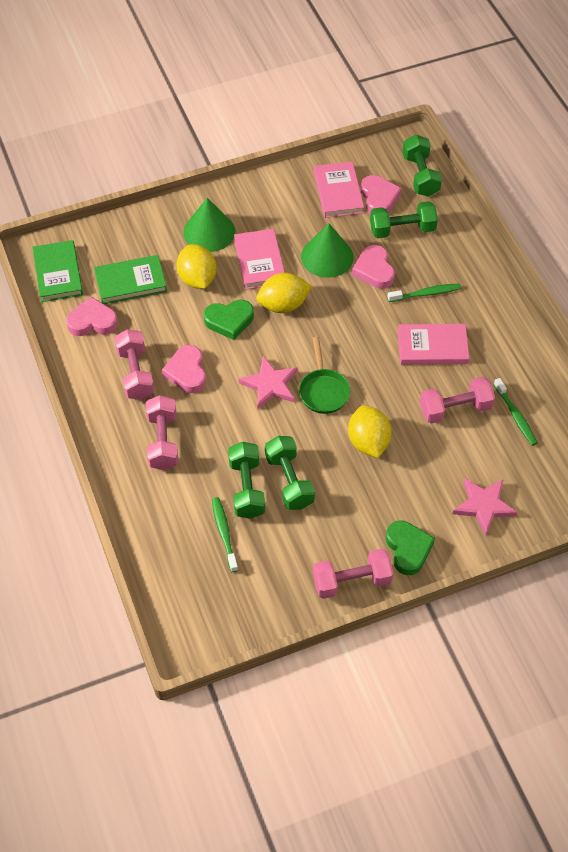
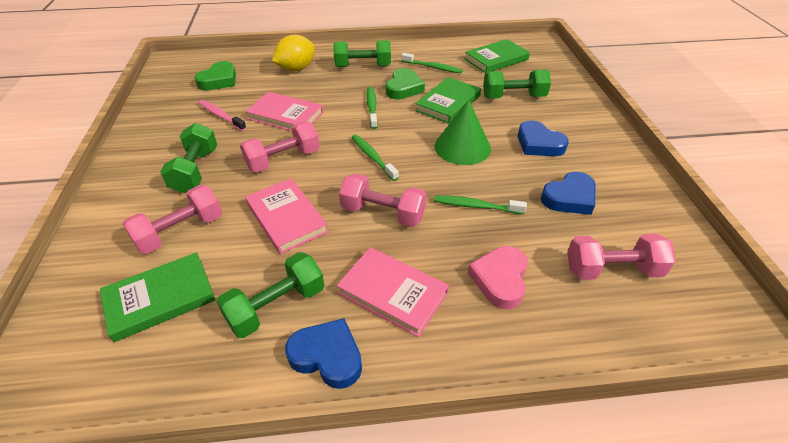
blue heart: 0 -> 3
green book: 2 -> 3
green cone: 2 -> 1
green pan: 1 -> 0
green toothbrush: 3 -> 4
pink heart: 4 -> 1
pink star: 2 -> 0
pink toothbrush: 0 -> 1
yellow lemon: 3 -> 1

